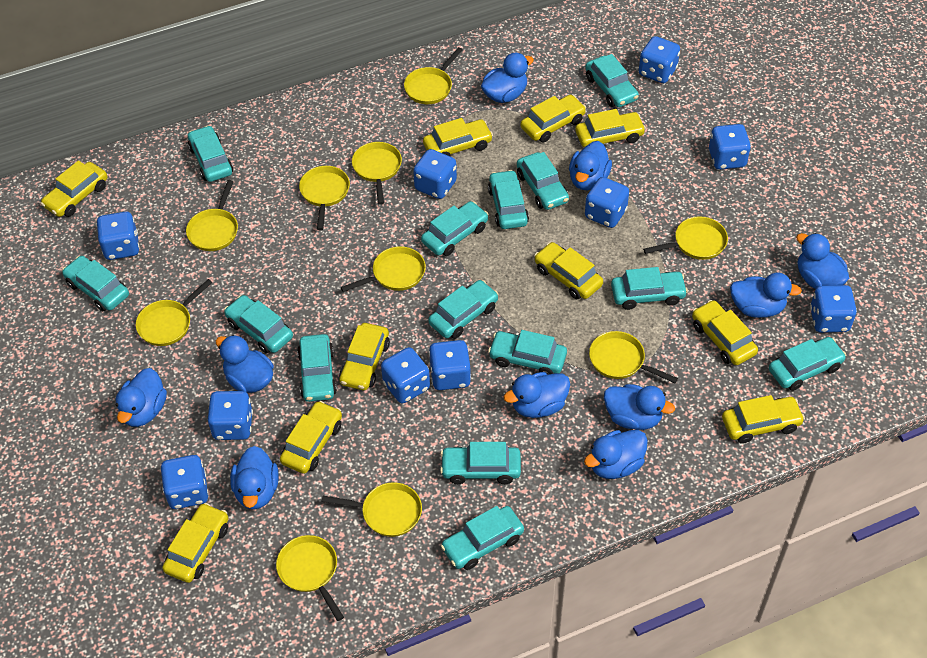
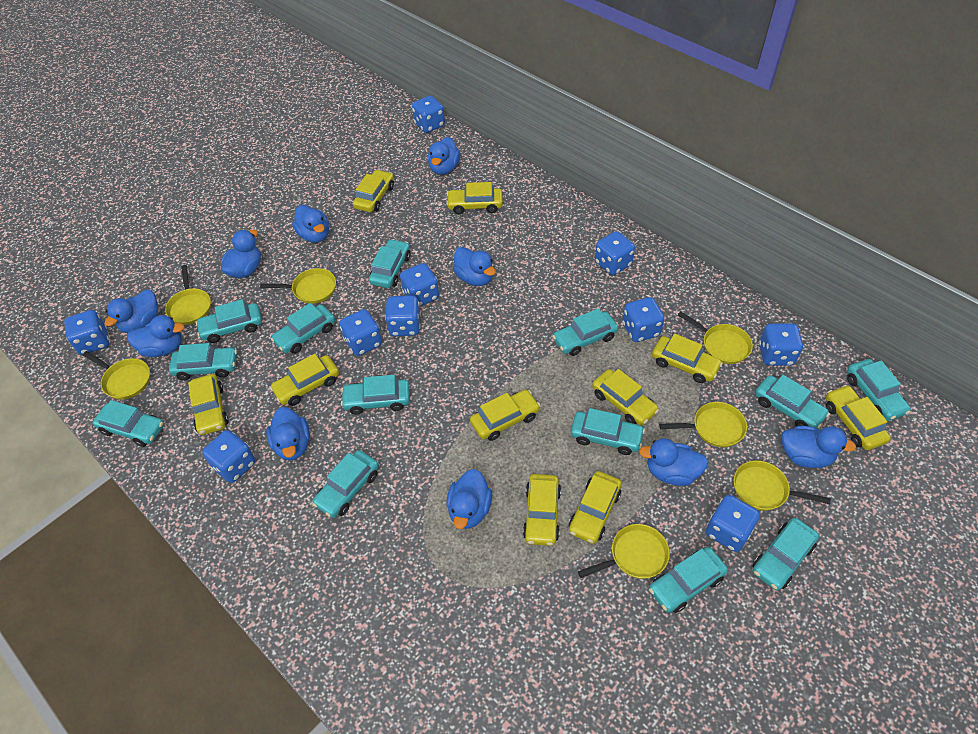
turquoise car: 14 -> 13
yellow pan: 10 -> 7

